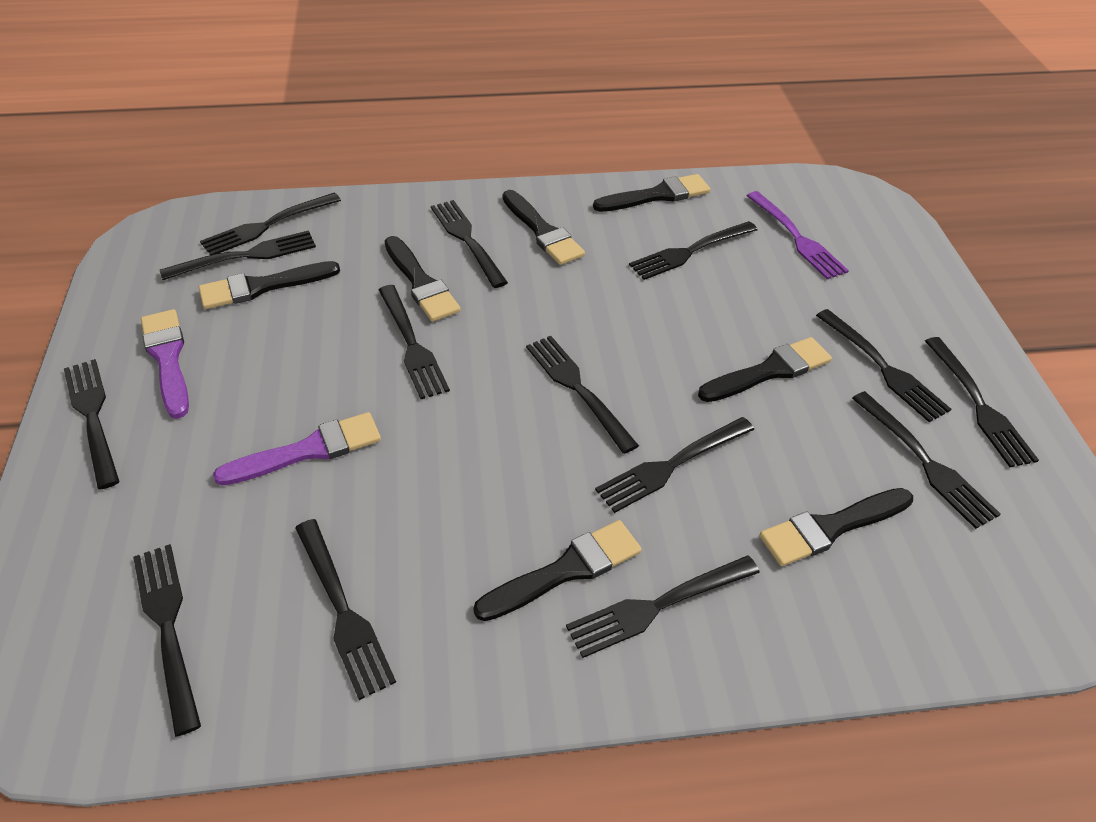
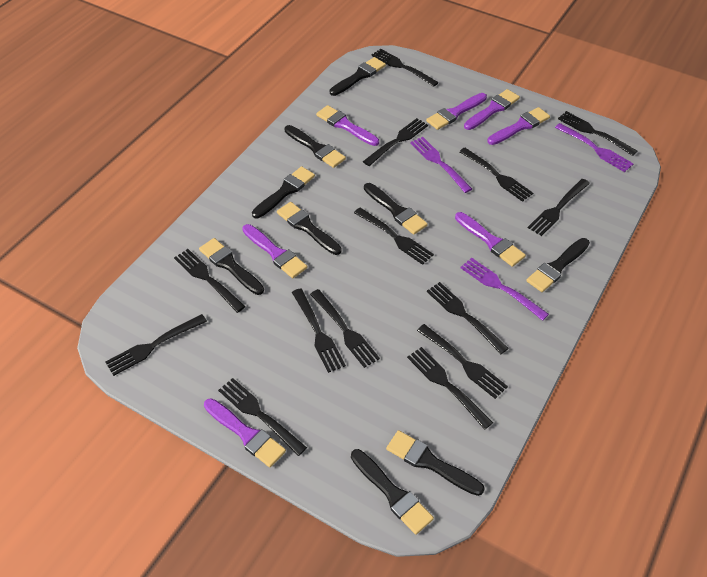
black brush: 7 -> 9
purple brush: 2 -> 7
purple fork: 1 -> 3

